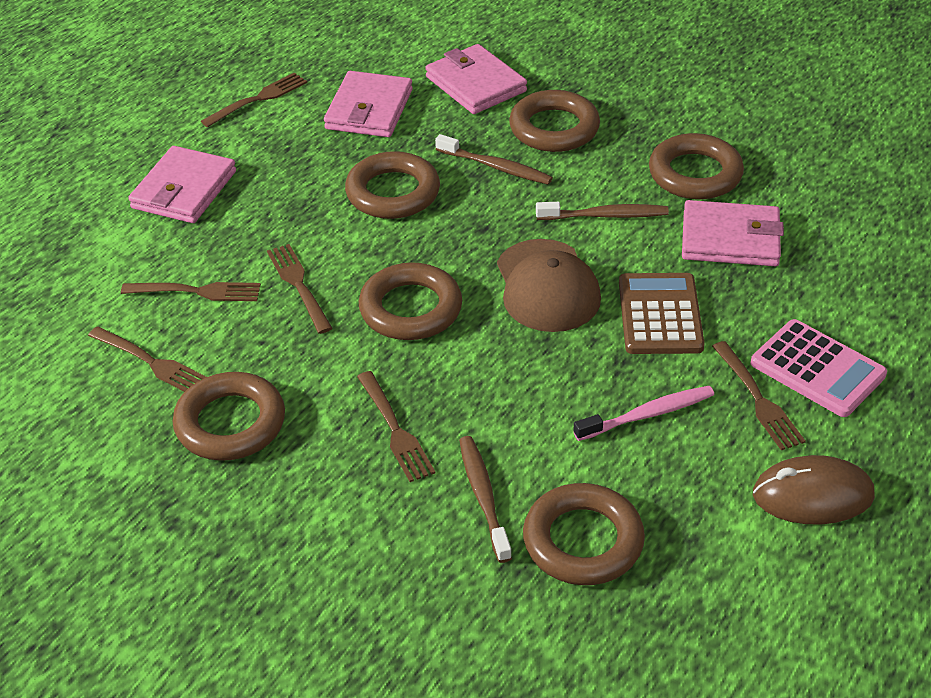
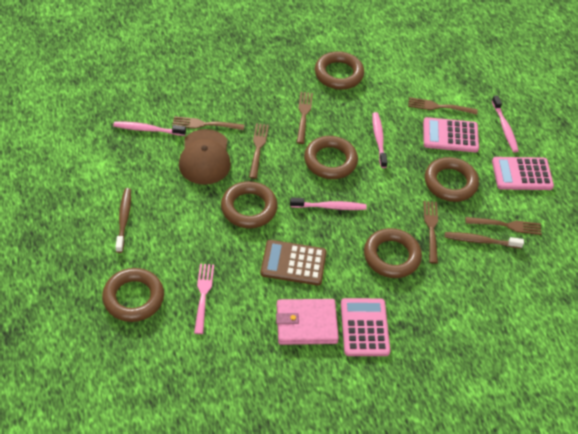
brown mouse: 1 -> 0
brown toothbrush: 3 -> 2
pink calculator: 1 -> 3
pink fork: 0 -> 1
pink toothbrush: 1 -> 4
pink wallet: 4 -> 1

